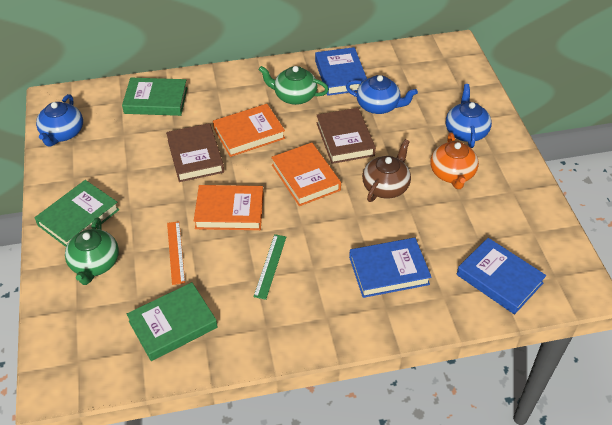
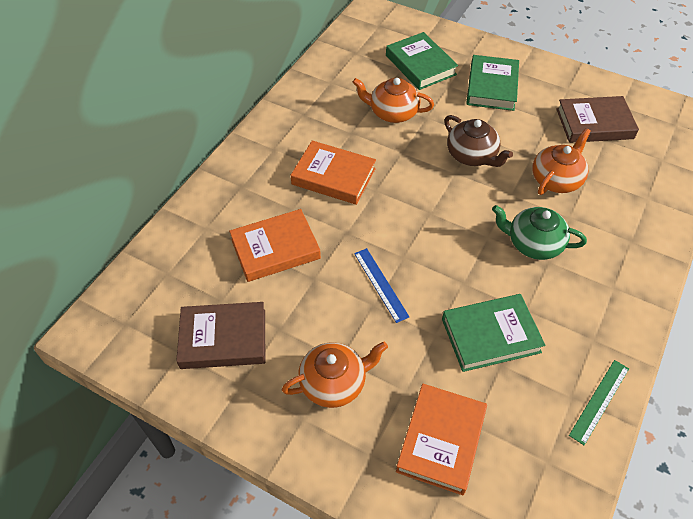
blue book: 3 -> 0
blue ruler: 0 -> 1
blue teapot: 3 -> 0
green teapot: 2 -> 1
orange ruler: 1 -> 0
orange teapot: 1 -> 3

